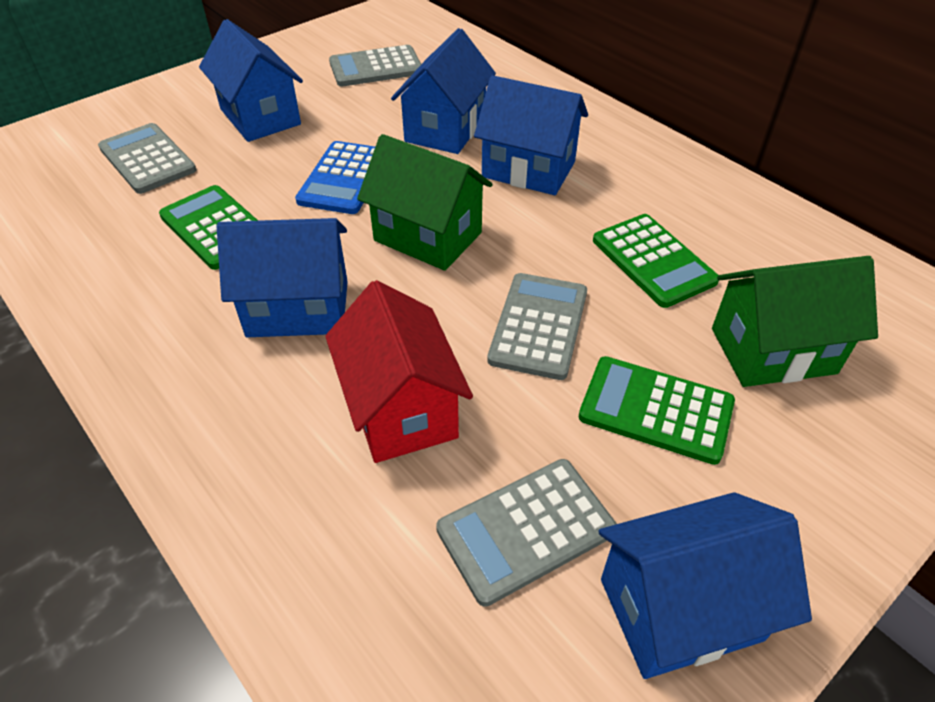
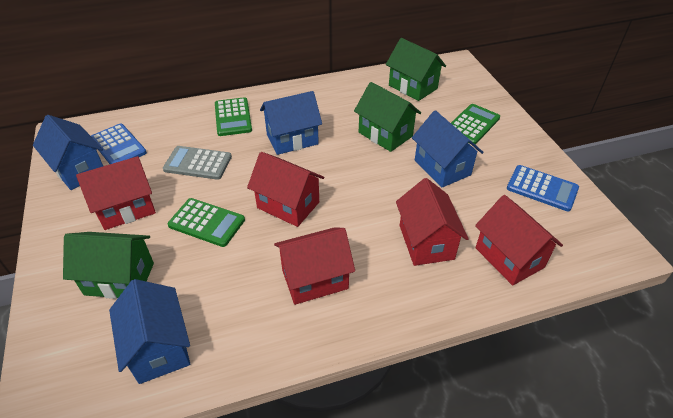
blue calculator: 1 -> 2
blue house: 5 -> 4
green house: 2 -> 3
grey calculator: 4 -> 1
red house: 1 -> 5

